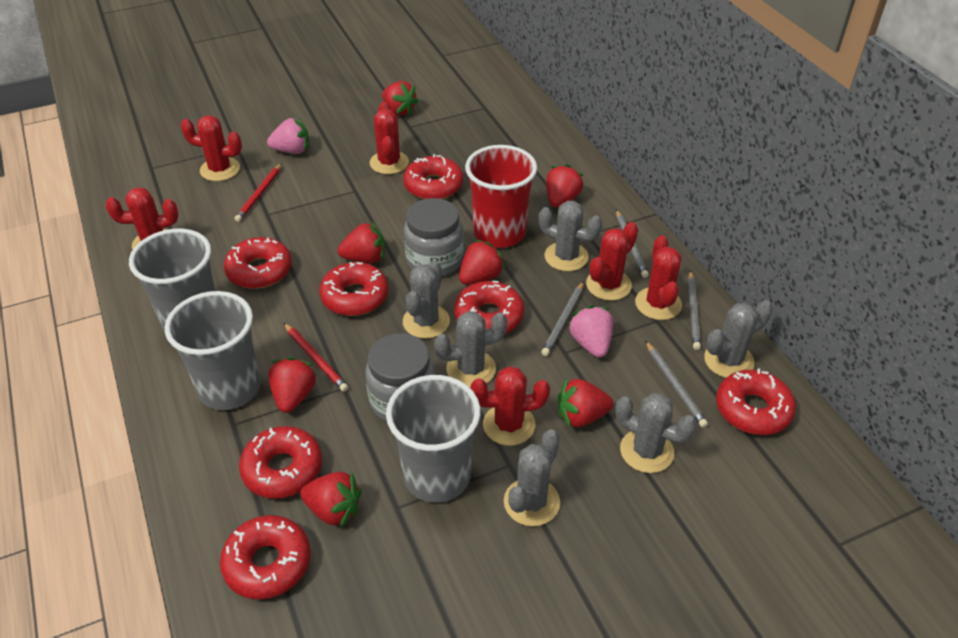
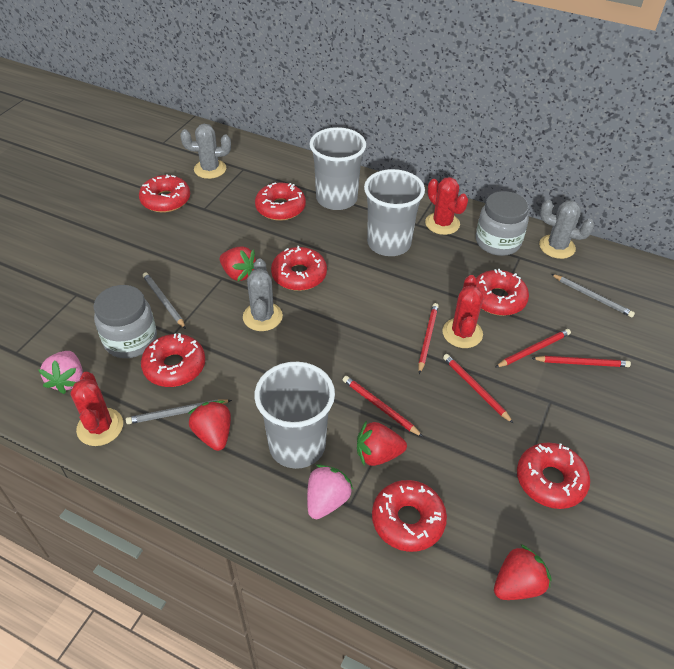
grey cactus: 6 -> 3
grey pencil: 4 -> 3
red cactus: 6 -> 3
red cup: 1 -> 0
red pencil: 2 -> 5
red strawberry: 7 -> 4

